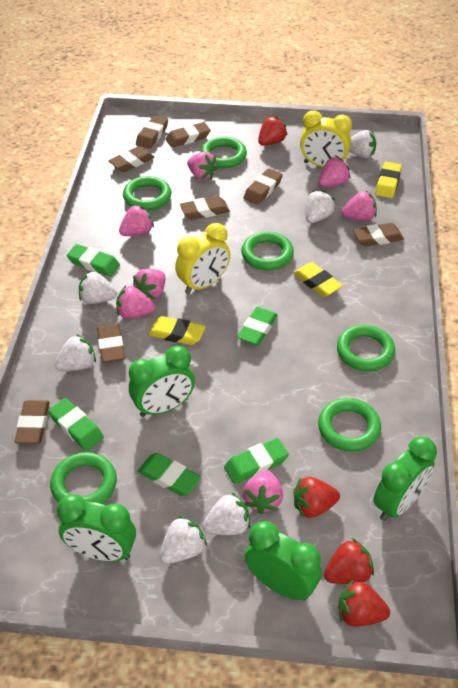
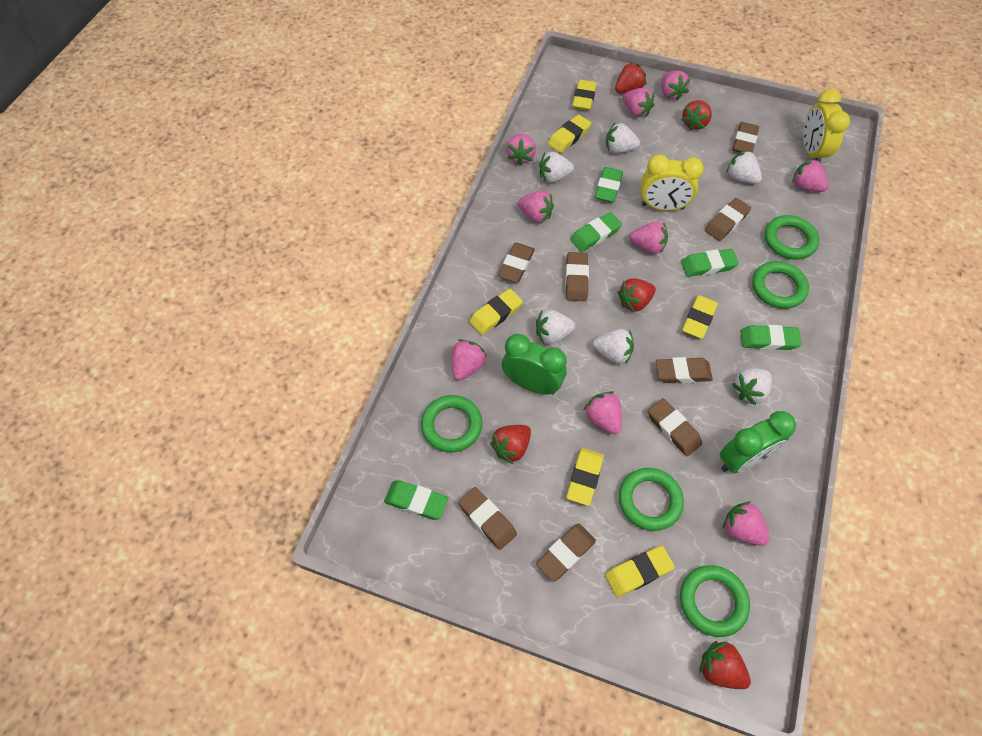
green clock: 4 -> 2
green ring: 6 -> 5
pink strawberry: 7 -> 9
red strawberry: 4 -> 5
yellow eraser: 3 -> 6

